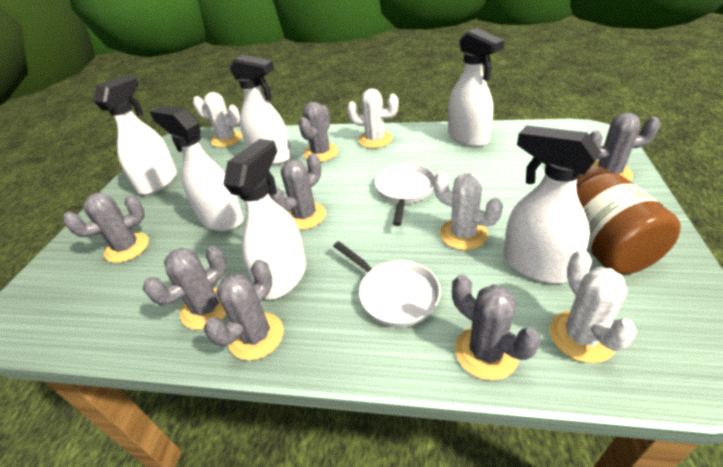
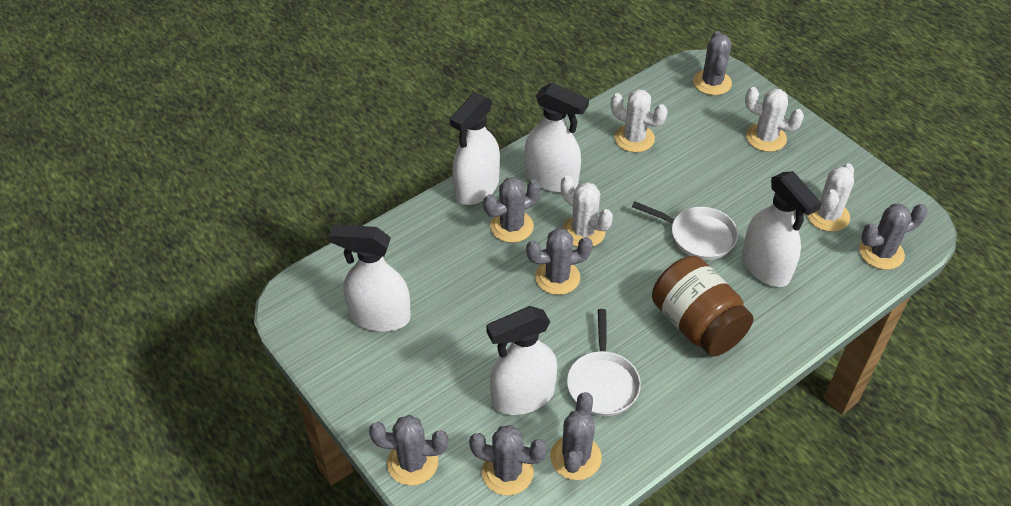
white spray bottle: 6 -> 5

